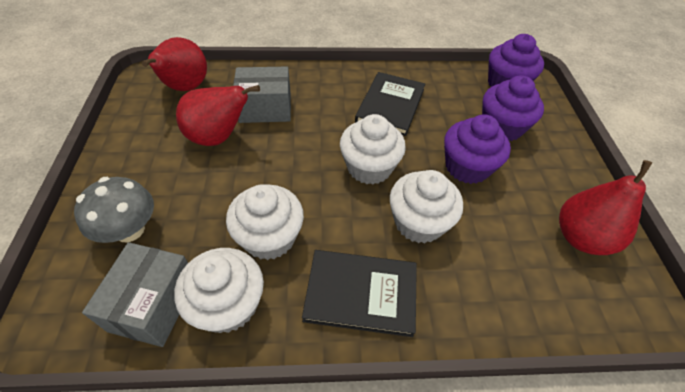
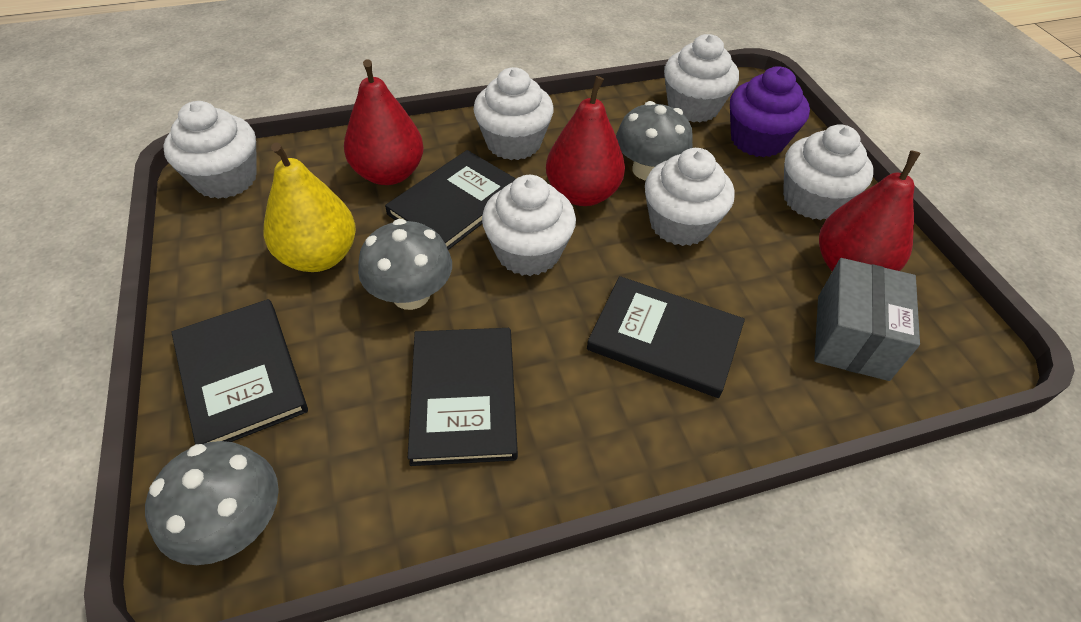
black book: 2 -> 4
grey box: 2 -> 1
grey mushroom: 1 -> 3
purple cupcake: 3 -> 1
white cupcake: 4 -> 6
yellow pear: 0 -> 1

